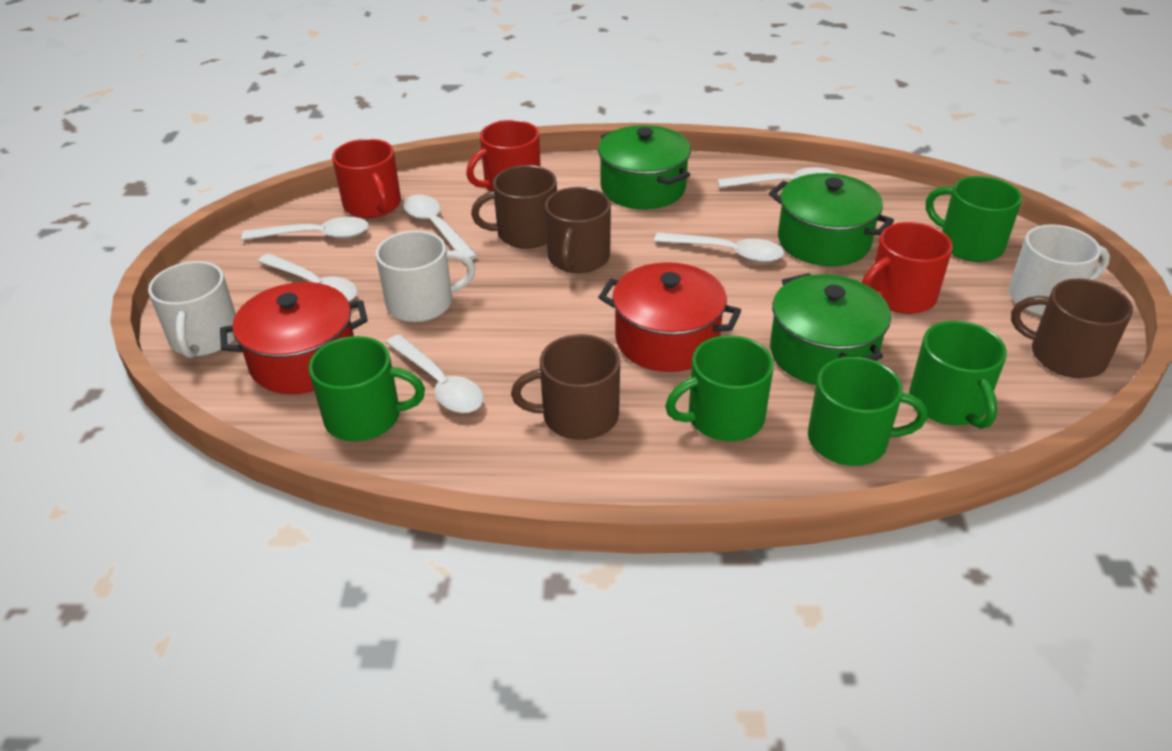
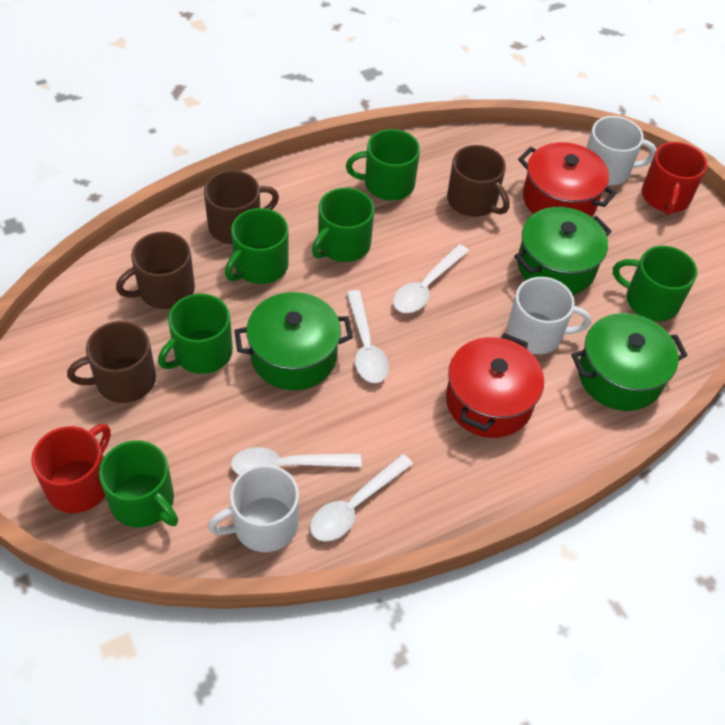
green mug: 5 -> 6
red mug: 3 -> 2
white spoon: 6 -> 4

